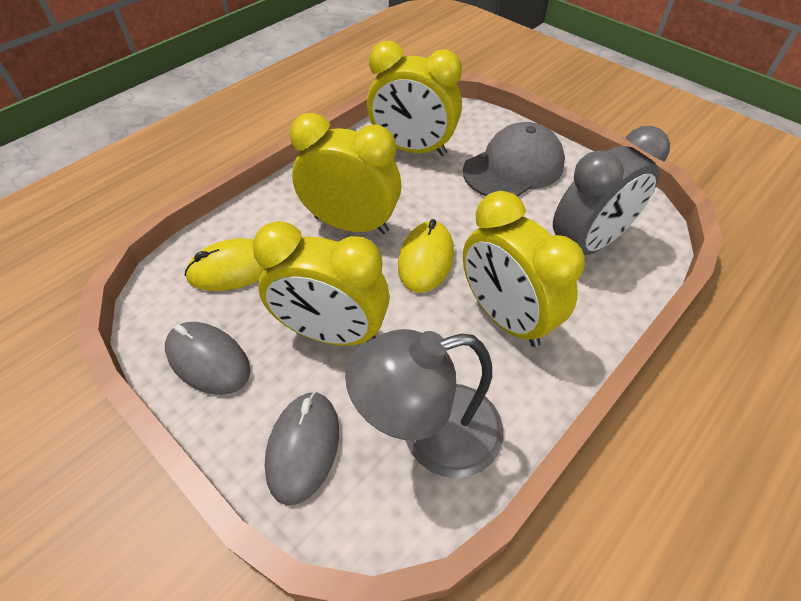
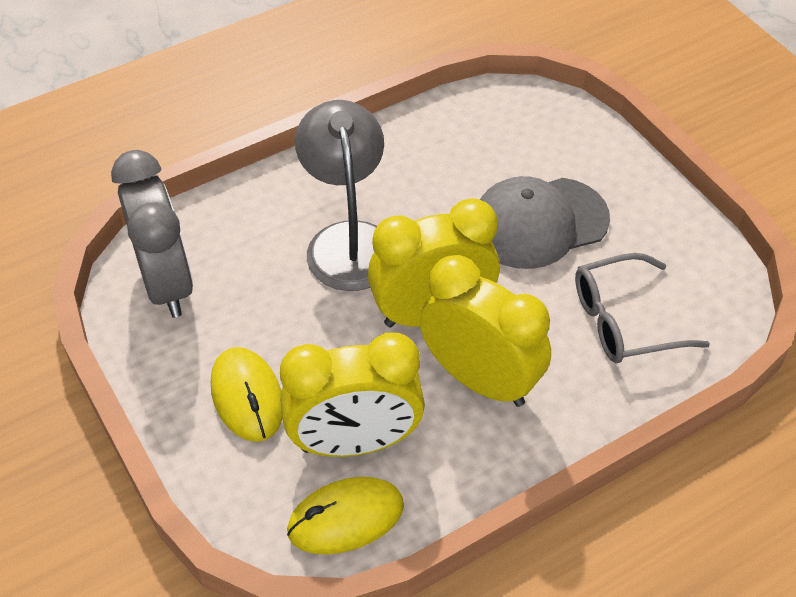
grey glasses: 0 -> 1
grey mouse: 2 -> 0
yellow clock: 4 -> 3

